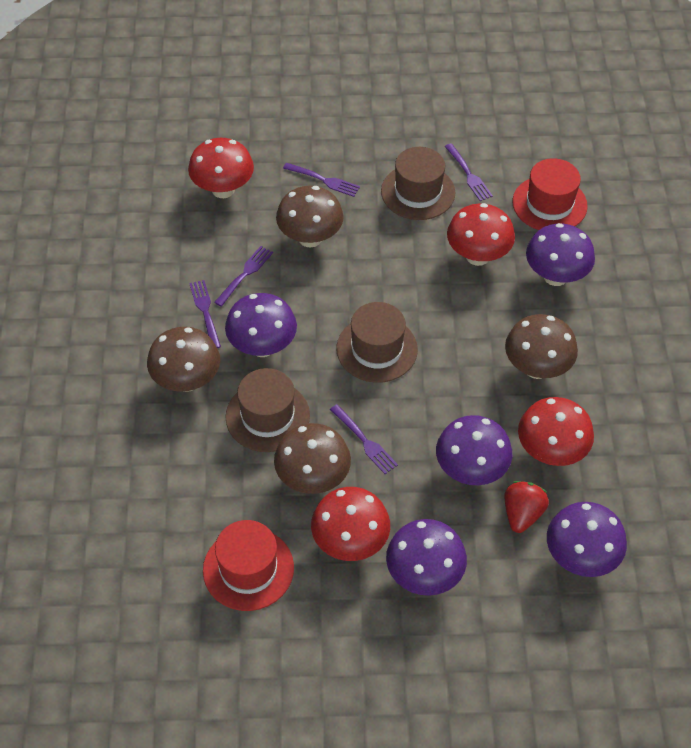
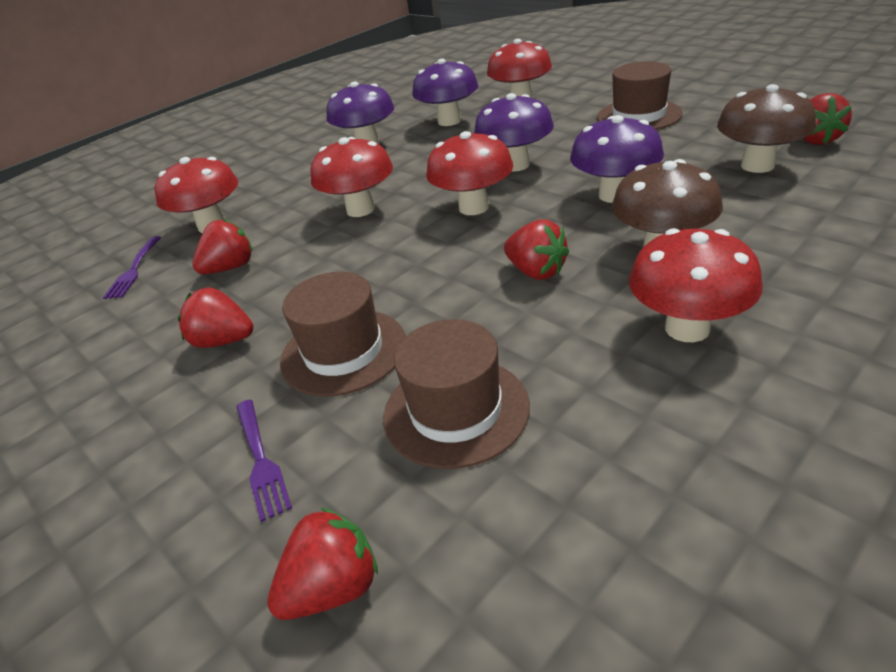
brown mushroom: 4 -> 2
purple fork: 5 -> 2
purple mushroom: 5 -> 4
red hat: 2 -> 0
red mushroom: 4 -> 5
red strawberry: 1 -> 5

